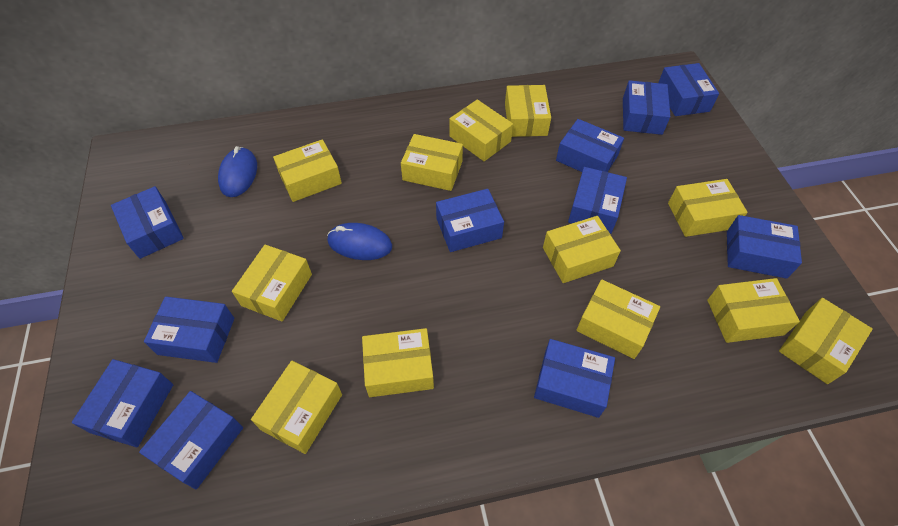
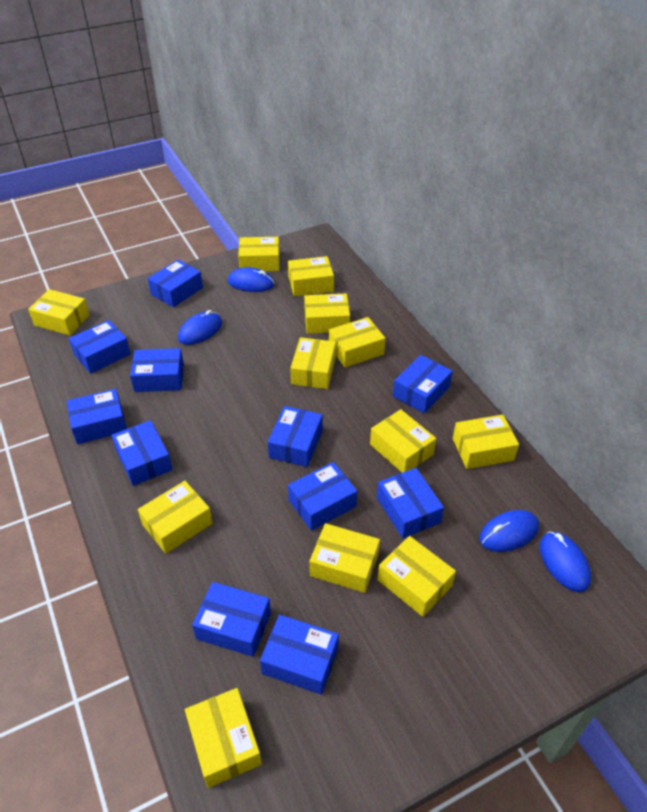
blue mouse: 2 -> 4

